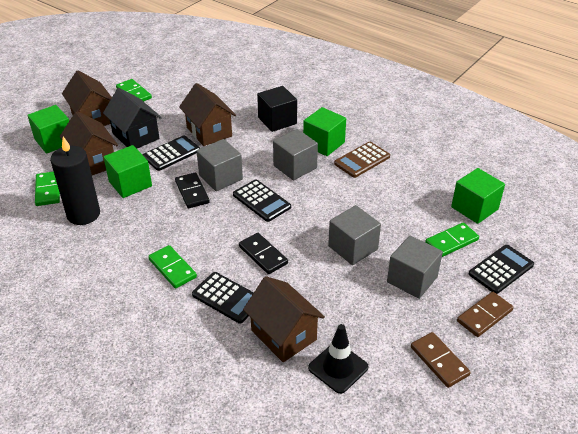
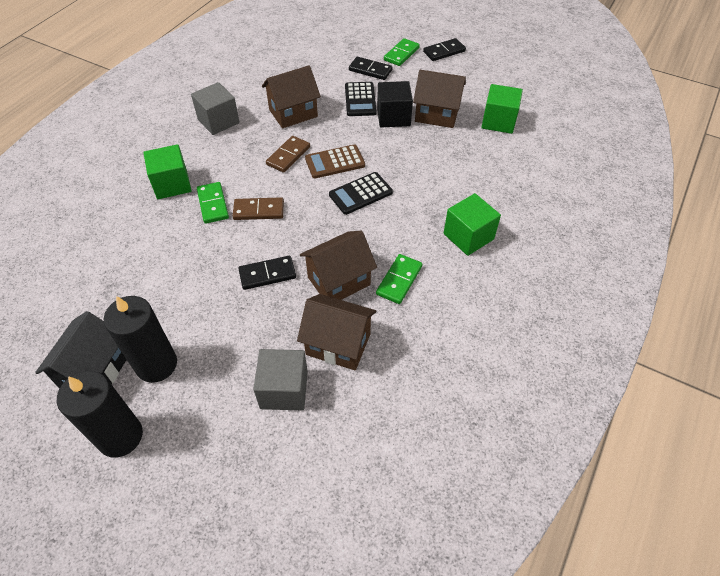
black calculator: 4 -> 2
black candle: 1 -> 2
black domino: 2 -> 3
black traffic cone: 1 -> 0
green cube: 4 -> 3
green domino: 4 -> 3
grey cube: 4 -> 2

